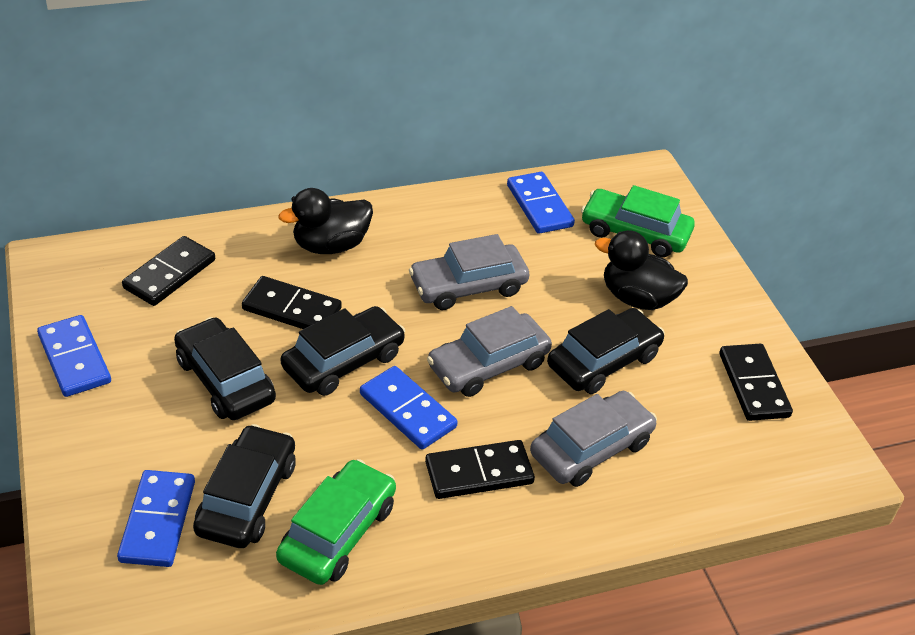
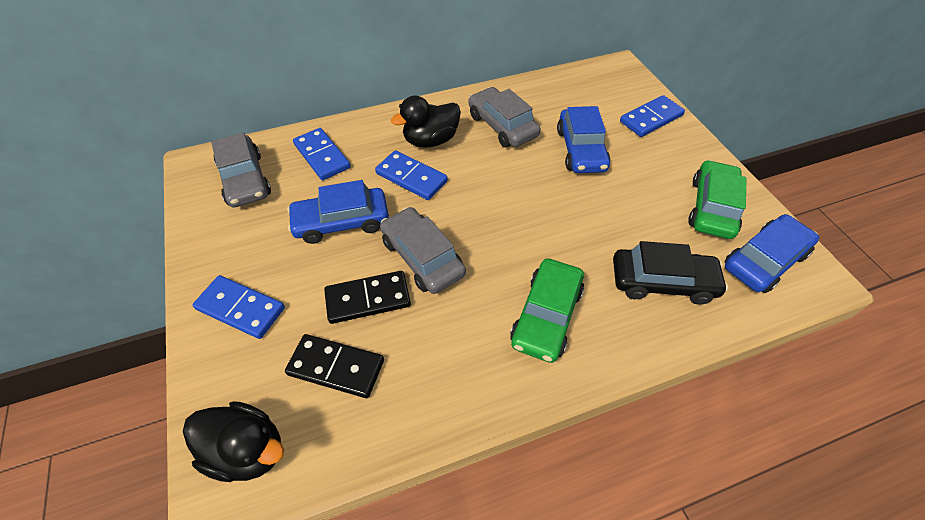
black car: 4 -> 1
black domino: 4 -> 2
blue car: 0 -> 3

